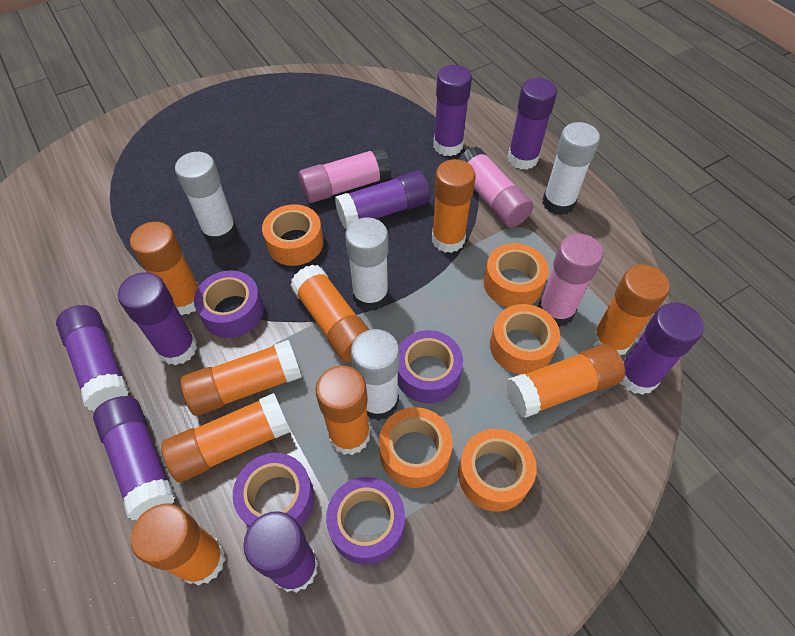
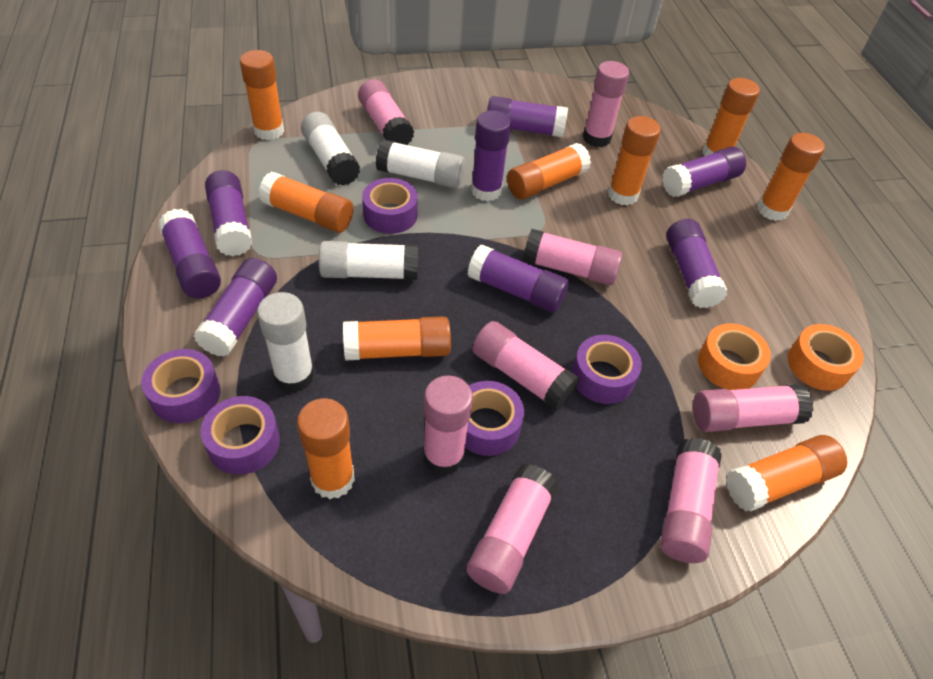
orange tape: 5 -> 2
pink glue stick: 3 -> 8
purple tape: 4 -> 5

